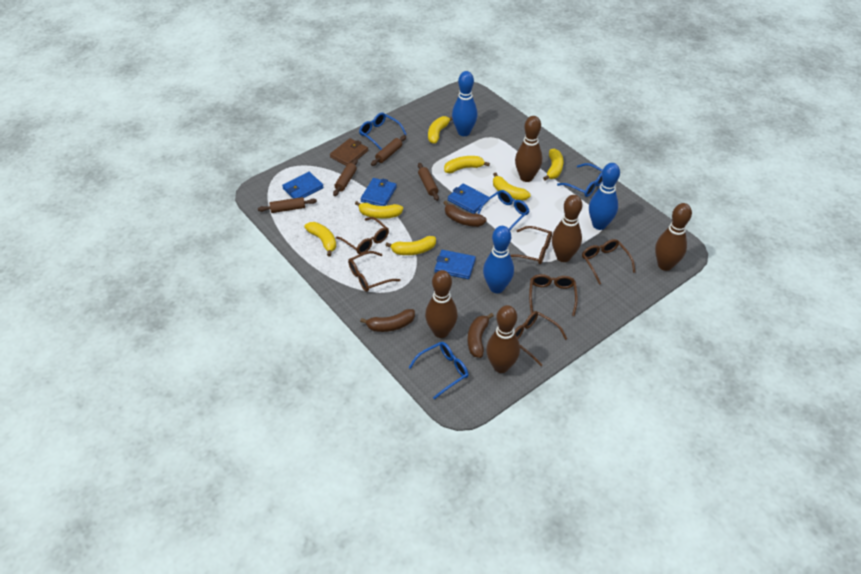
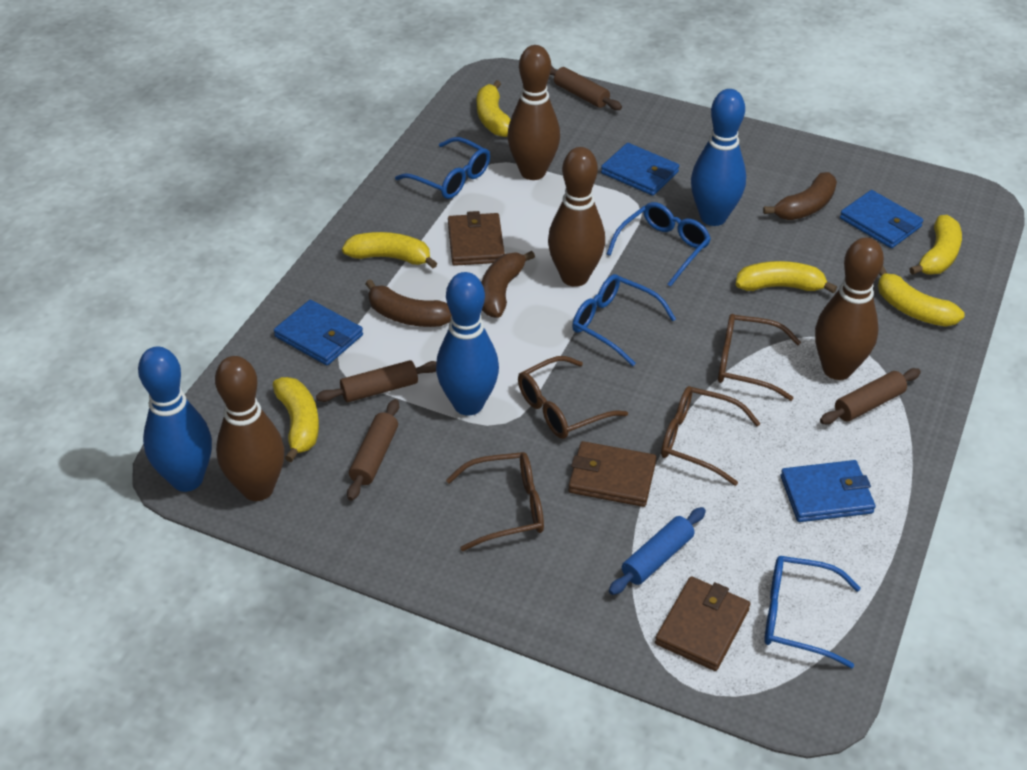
blue rolling pin: 0 -> 1
brown bowling pin: 5 -> 4
brown glasses: 6 -> 4
brown wallet: 1 -> 3
yellow banana: 7 -> 6

